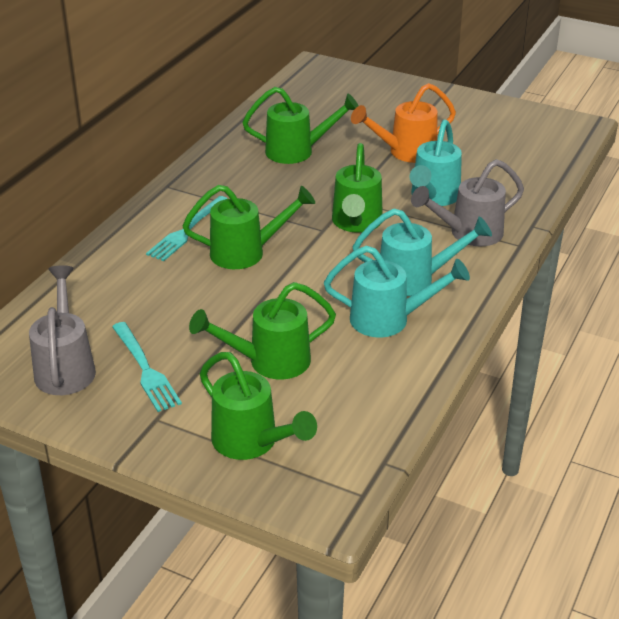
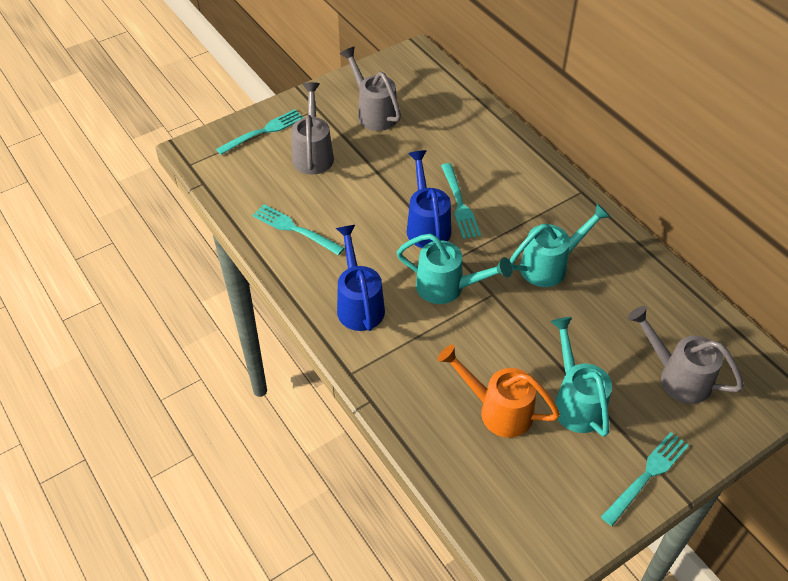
blue watering can: 0 -> 2
green watering can: 5 -> 0
grey watering can: 2 -> 3
turquoise fork: 2 -> 4

